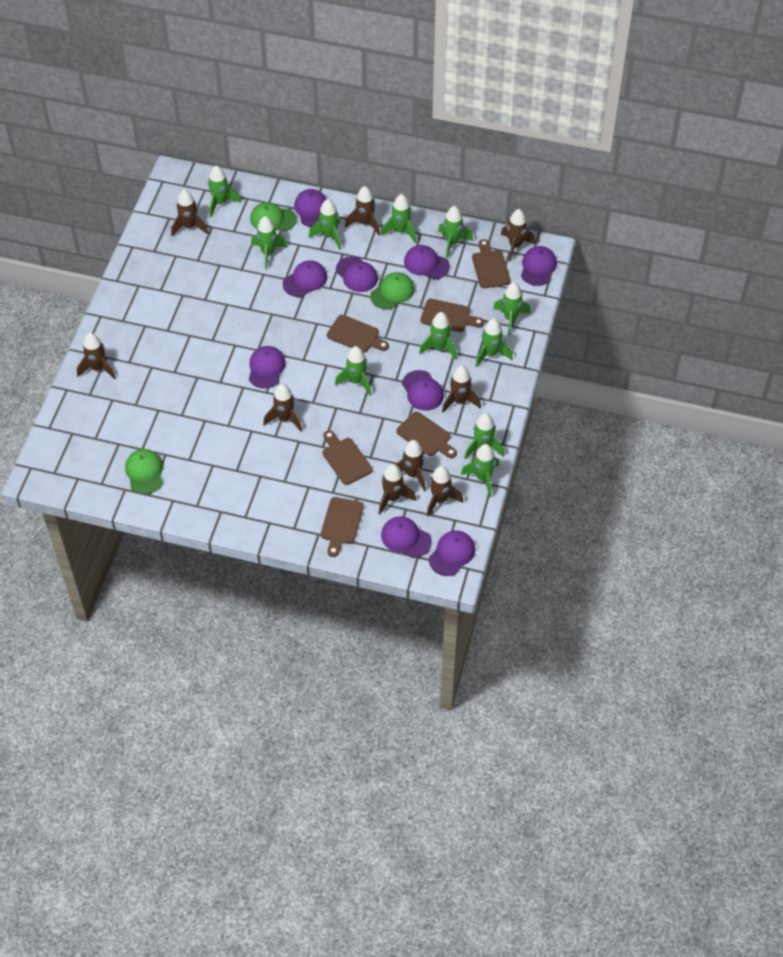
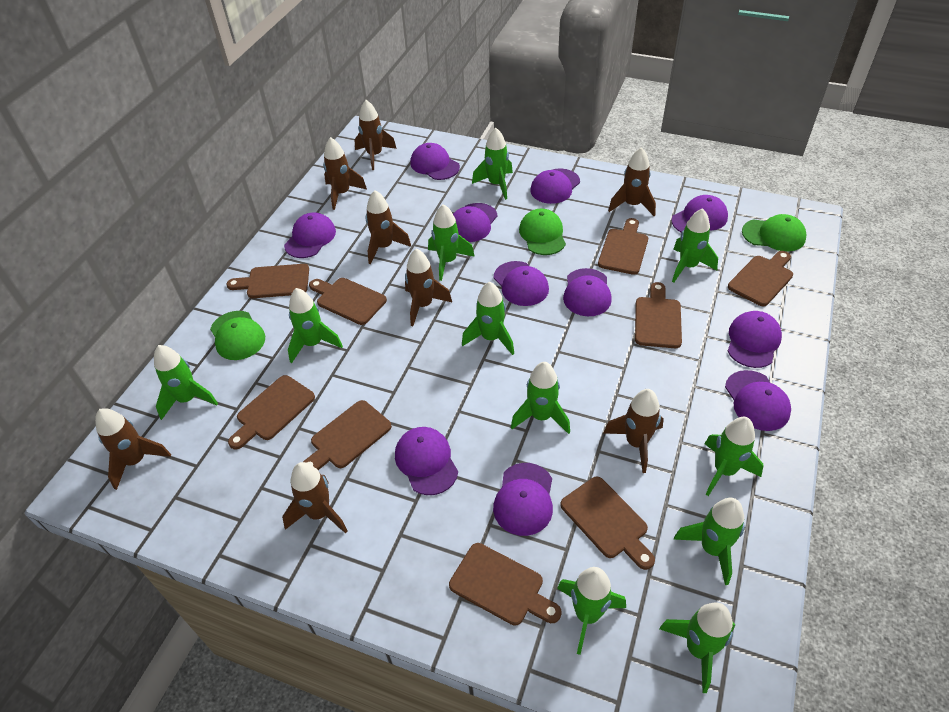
brown cutting board: 6 -> 9
brown rocket: 9 -> 8
purple cap: 9 -> 11

